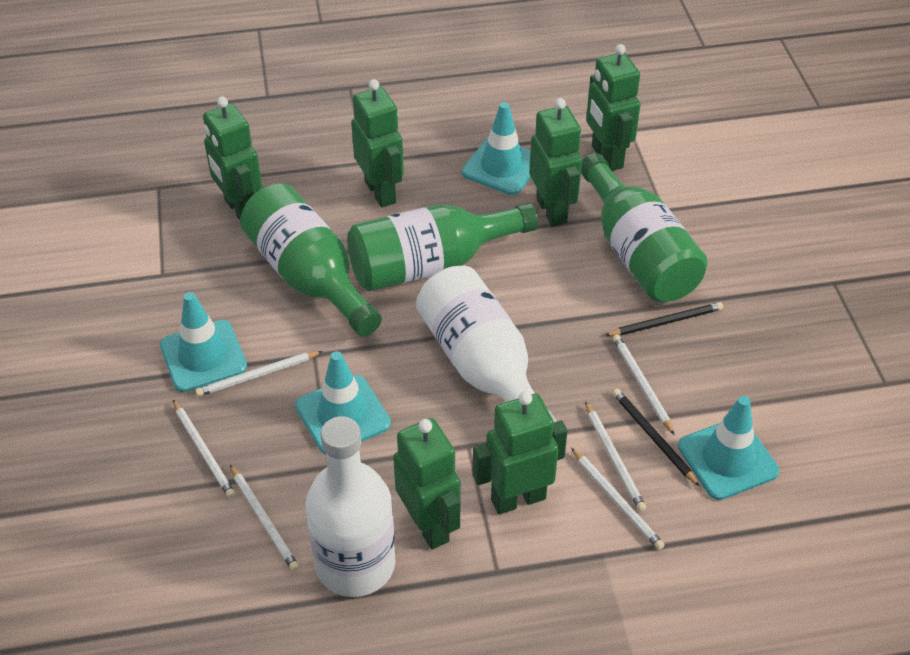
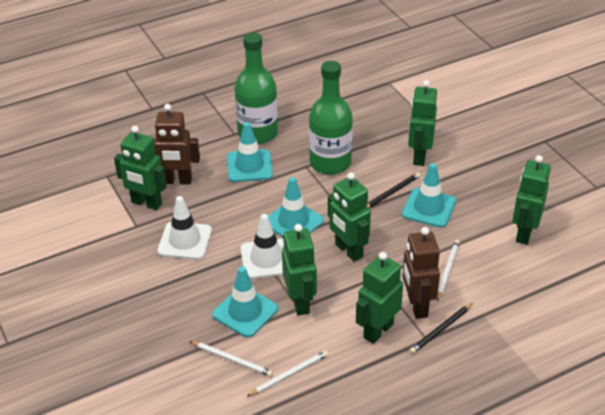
brown robot: 0 -> 2
green bottle: 3 -> 2
white bottle: 2 -> 0
white pencil: 6 -> 3
white traffic cone: 0 -> 2

